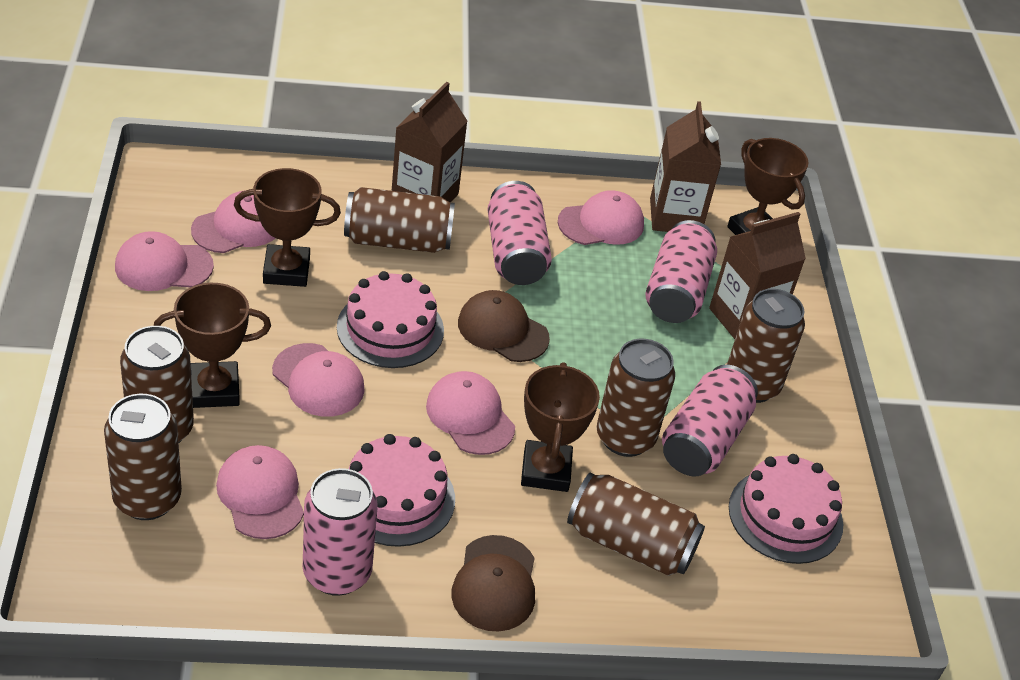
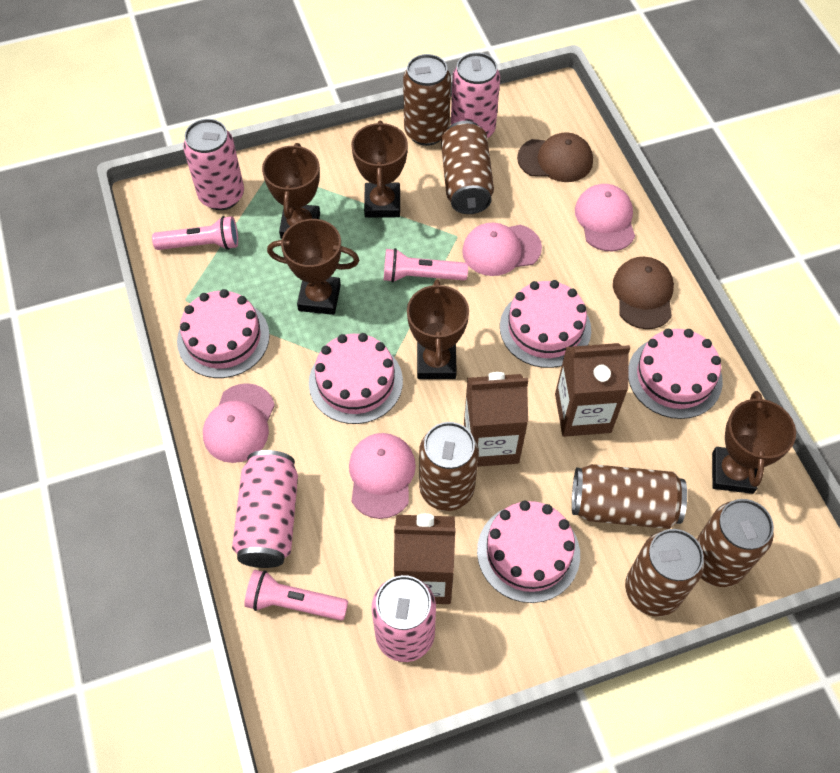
brown trophy: 4 -> 5
pink cake: 3 -> 5
pink cap: 6 -> 4
pink flashlight: 0 -> 3

